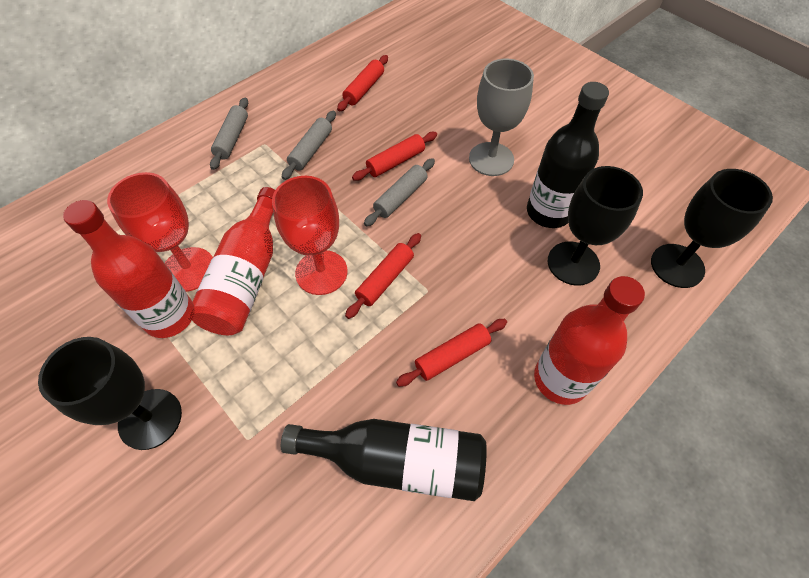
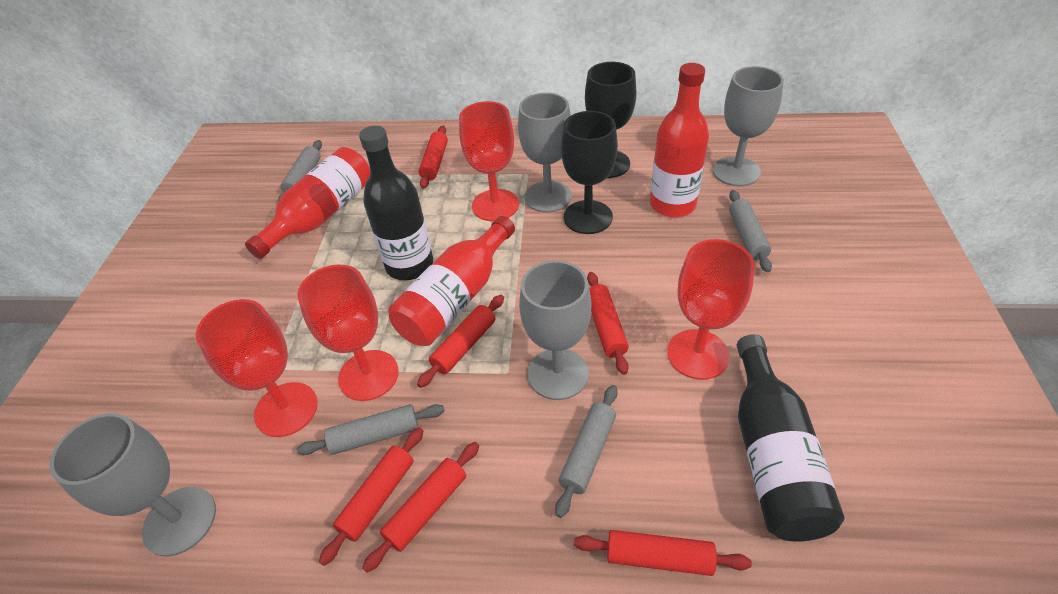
black goblet: 3 -> 2
grey goblet: 1 -> 4
grey rolling pin: 3 -> 4
red goblet: 2 -> 4
red rolling pin: 4 -> 6

